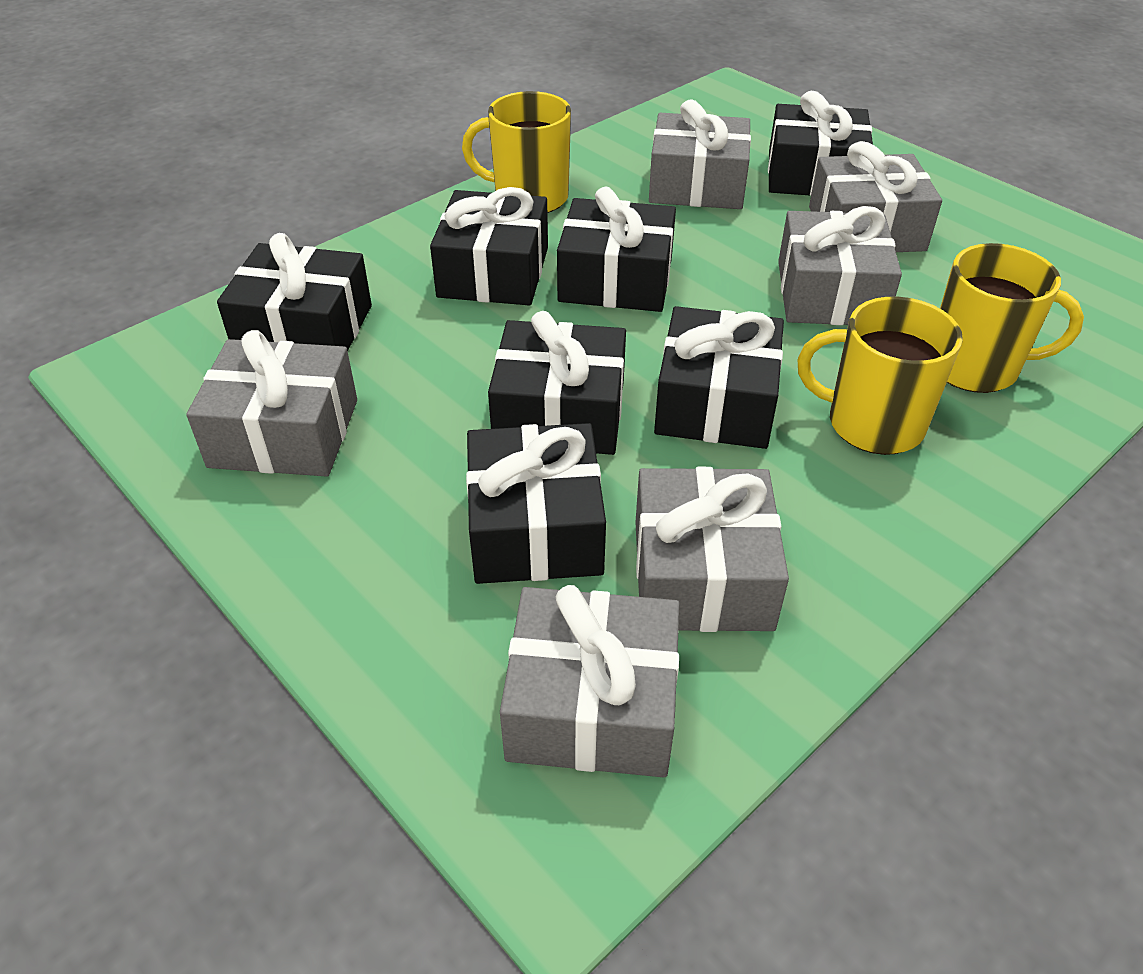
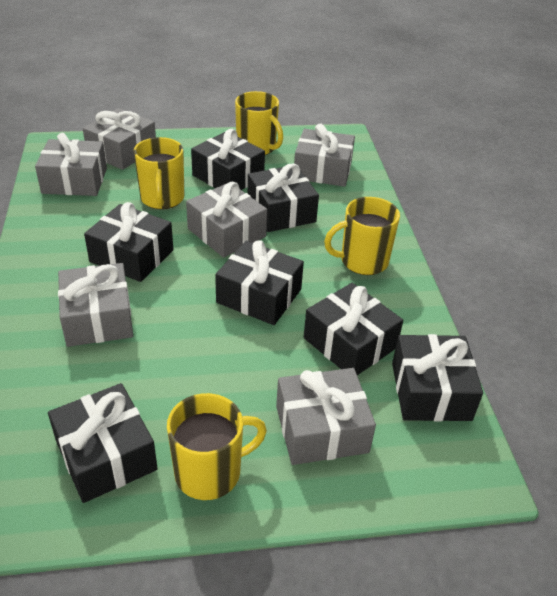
yellow mug: 3 -> 4

